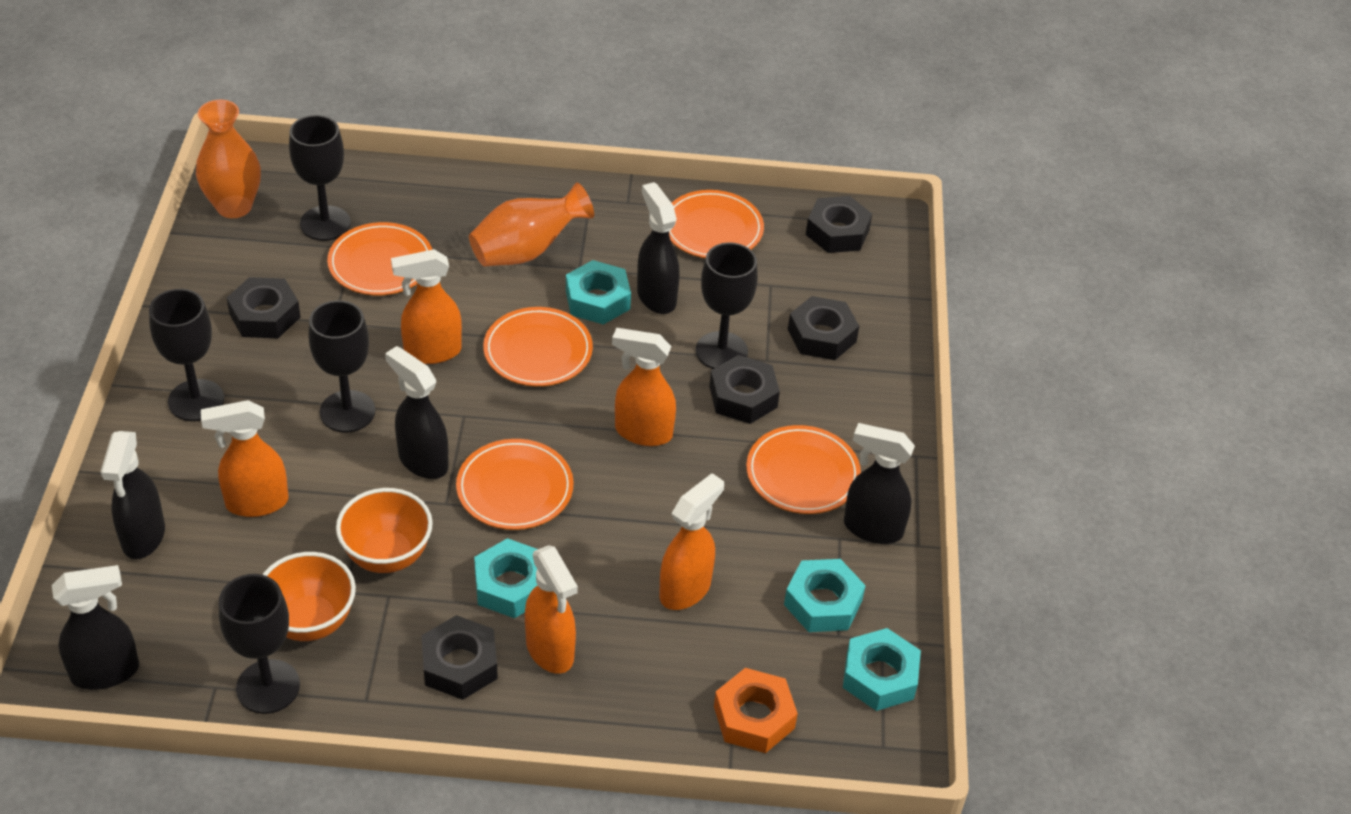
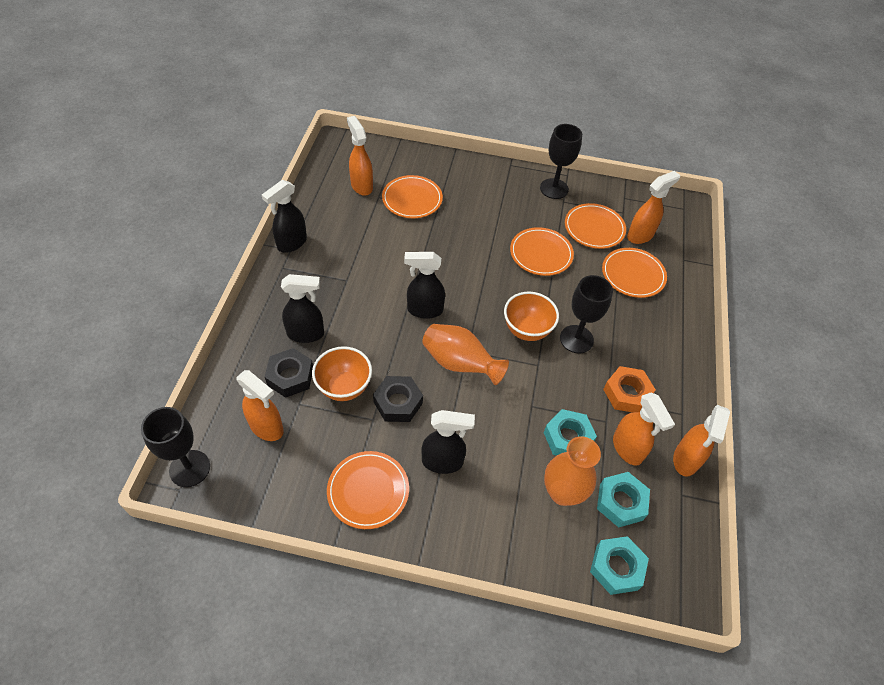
black goblet: 5 -> 3
black nut: 5 -> 2
black spray bottle: 5 -> 4
turquoise nut: 4 -> 3

